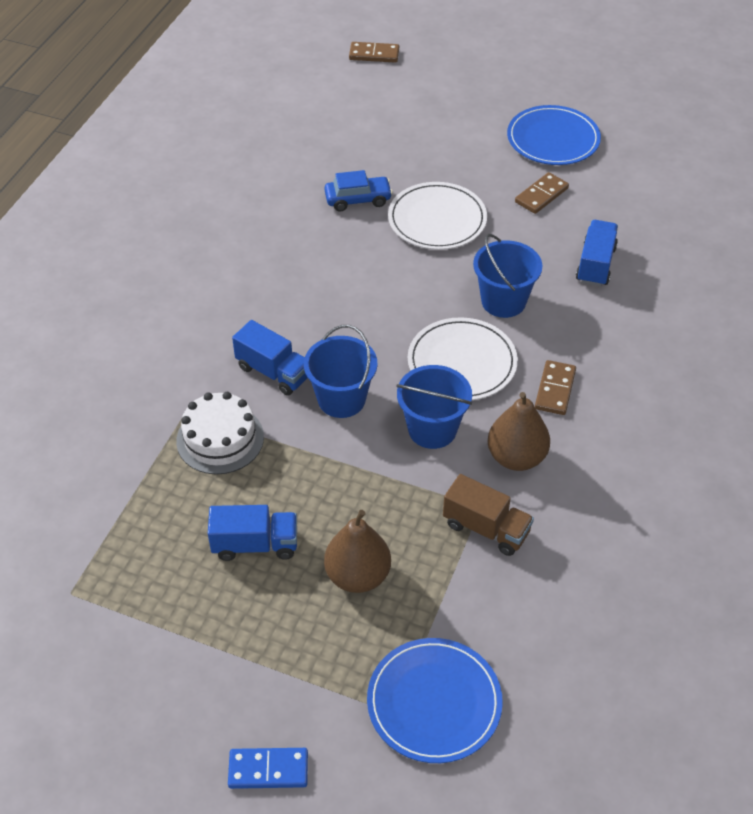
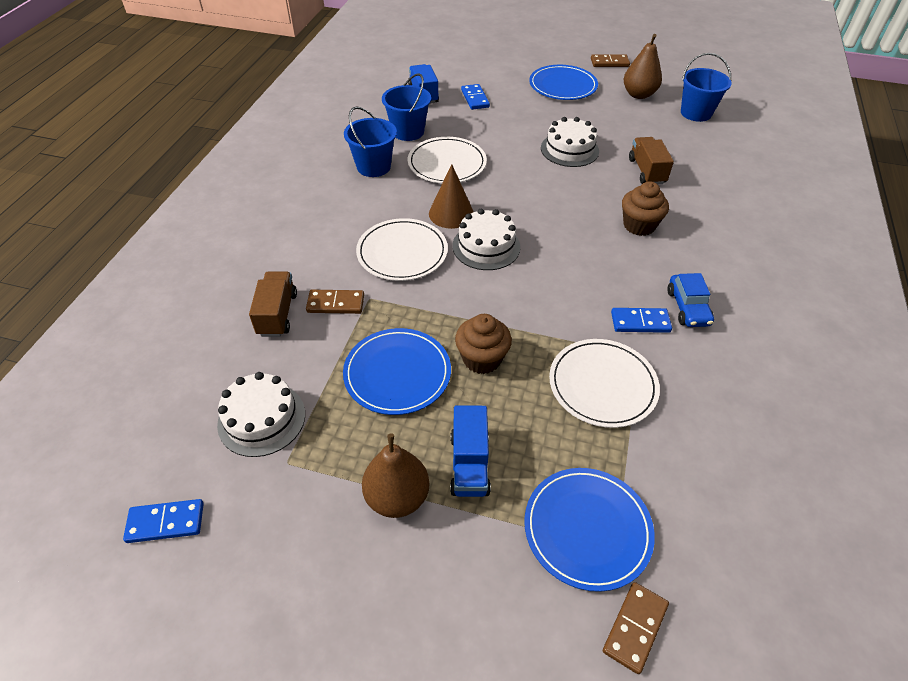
blue domino: 1 -> 3
blue plate: 2 -> 3
blue truck: 3 -> 2
brown cone: 0 -> 1
brown cupcake: 0 -> 2
brown truck: 1 -> 2
white cake: 1 -> 3
white plate: 2 -> 3

